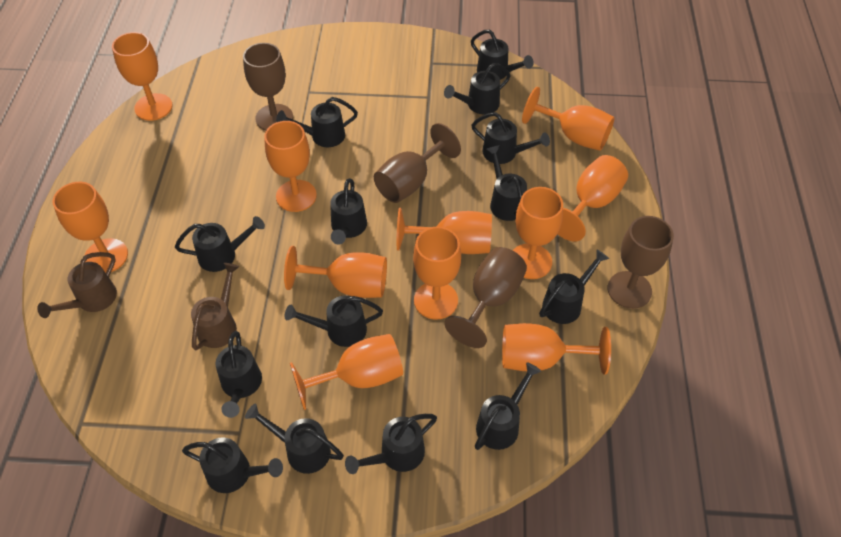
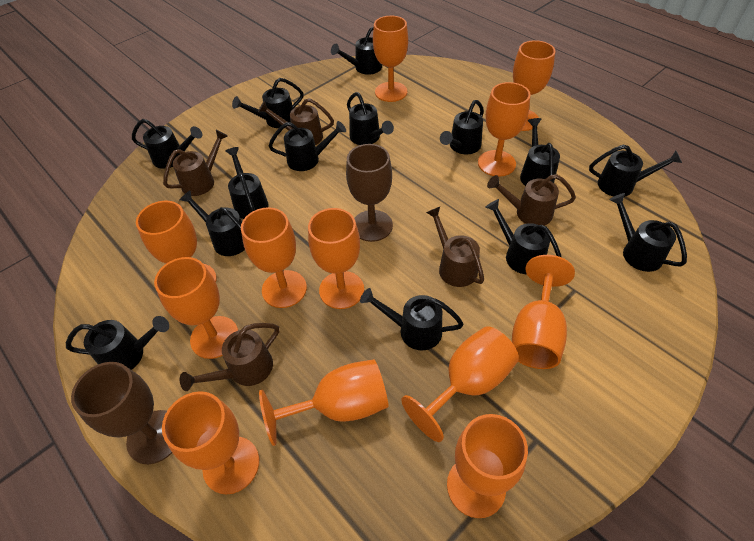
brown goblet: 4 -> 2
brown watering can: 2 -> 5
orange goblet: 11 -> 12

